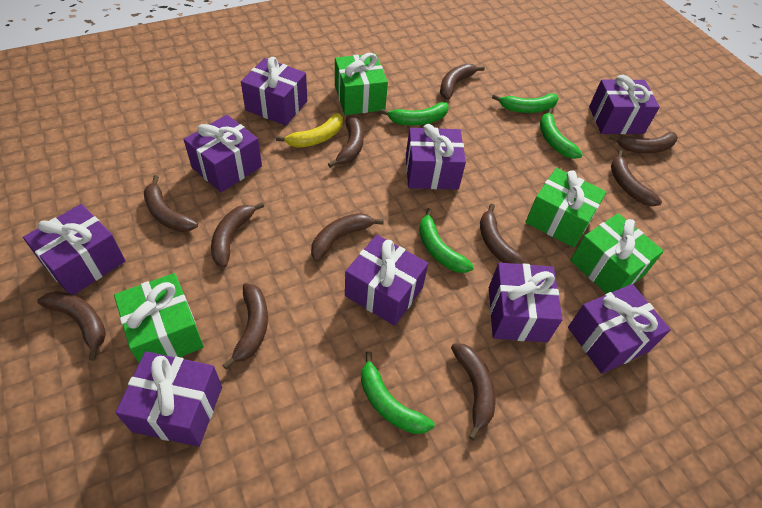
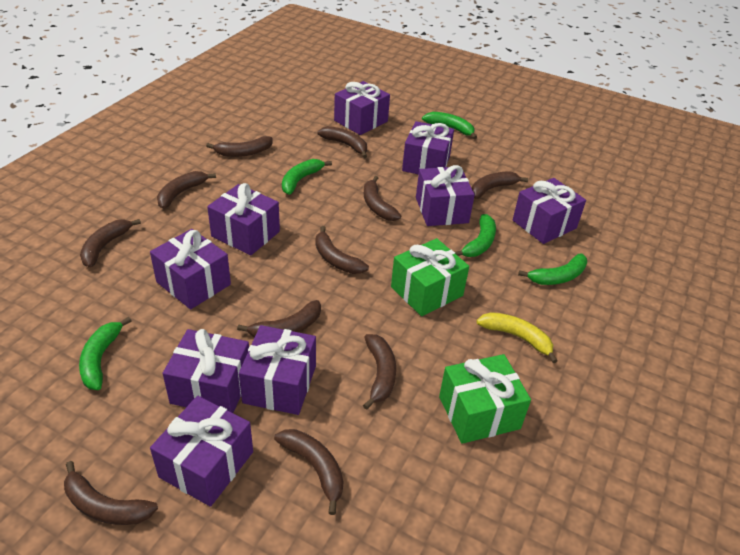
green gift: 4 -> 2

